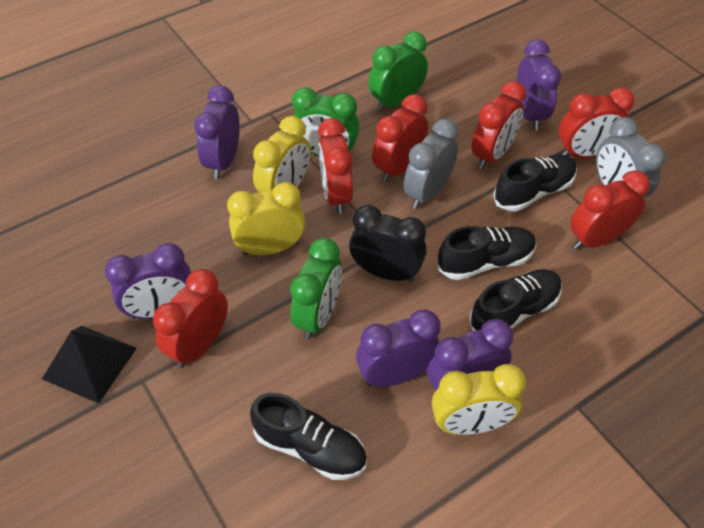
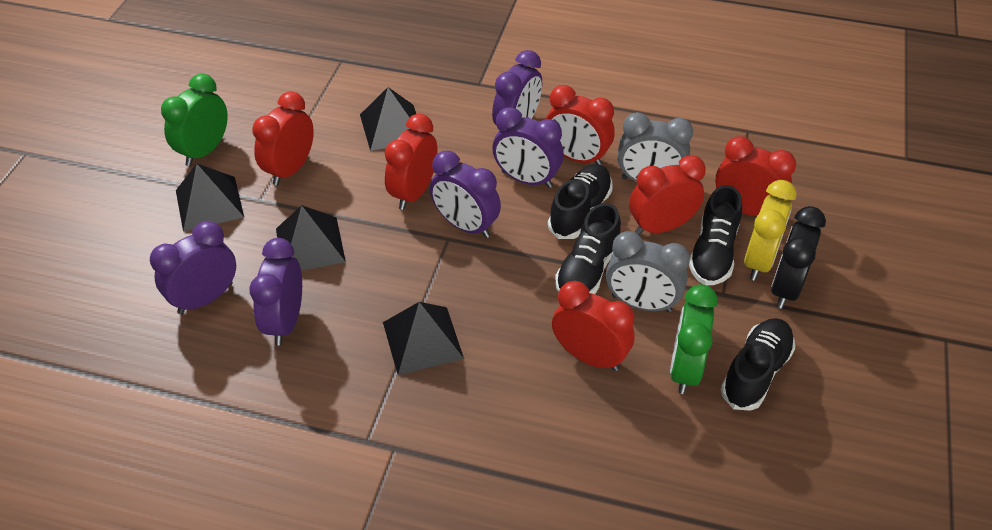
black pyramid: 1 -> 4
green clock: 3 -> 2
yellow clock: 3 -> 1

